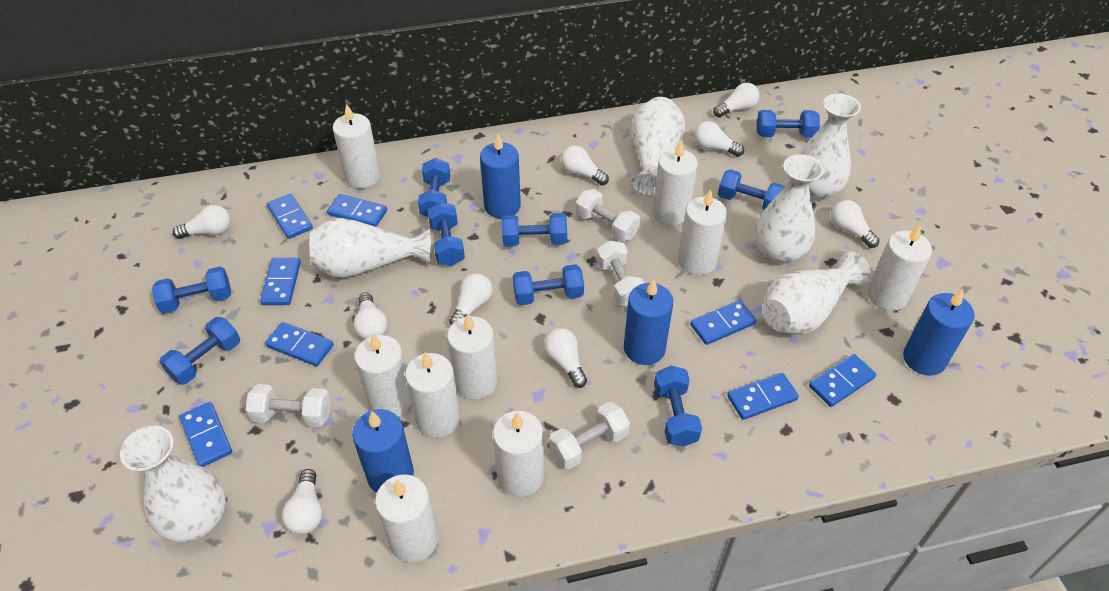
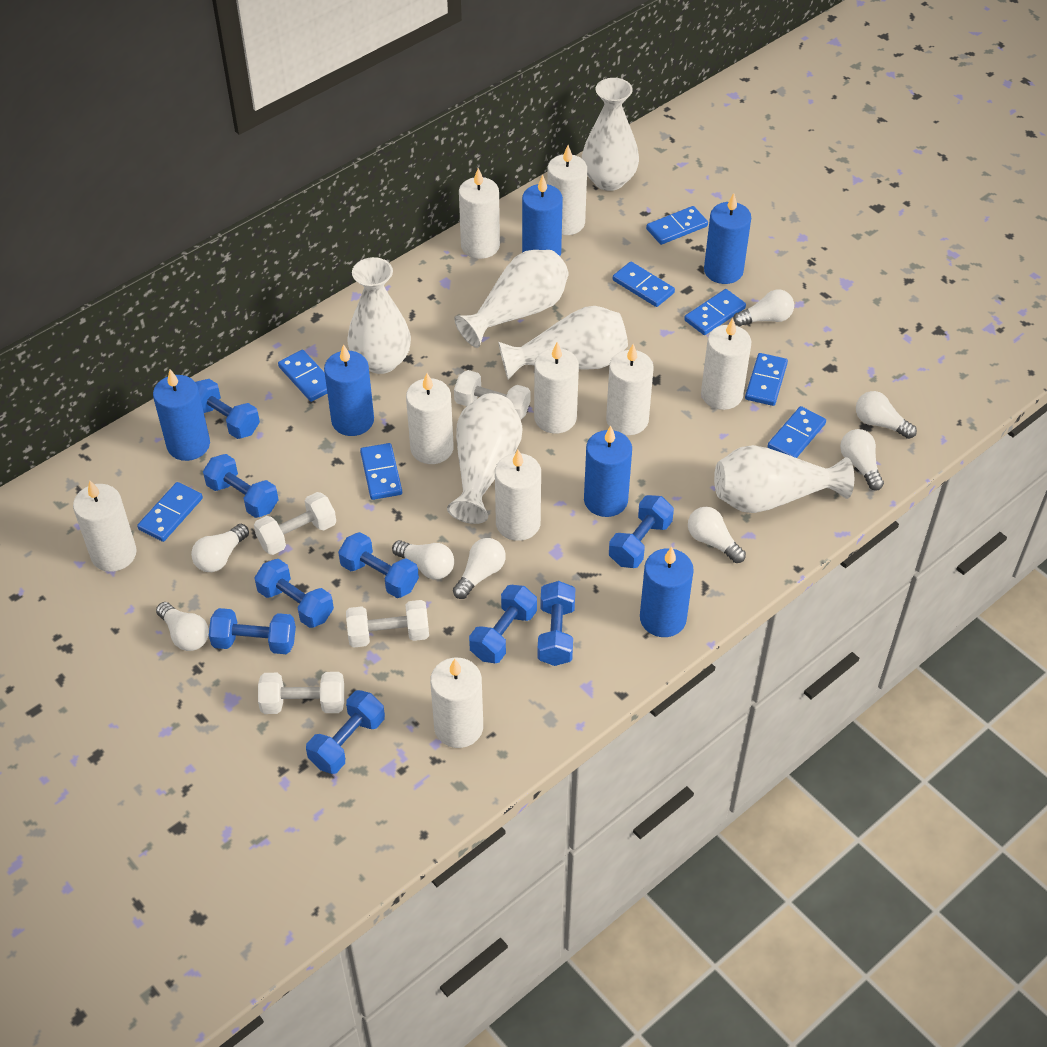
blue candle: 4 -> 6
white light bulb: 9 -> 8

